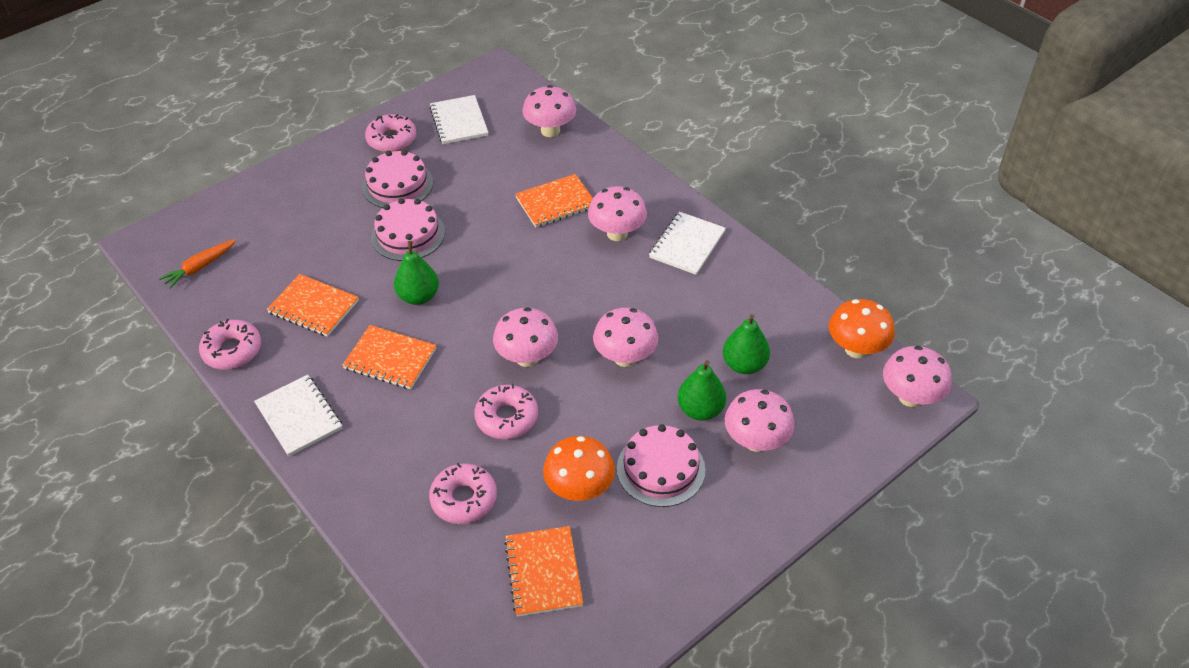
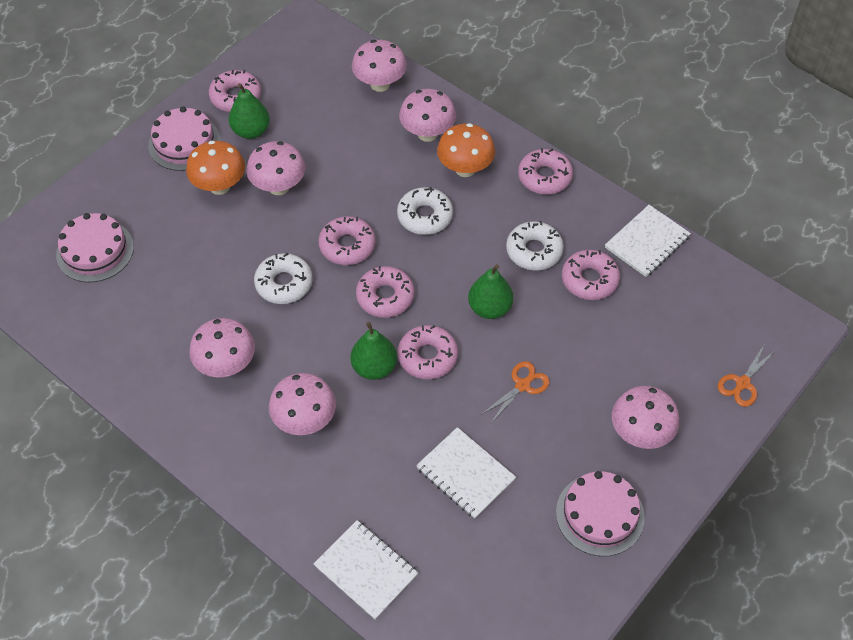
orange carrot: 1 -> 0
orange notebook: 4 -> 0
orange scissors: 0 -> 2
pink donut: 4 -> 6
white donut: 0 -> 3

